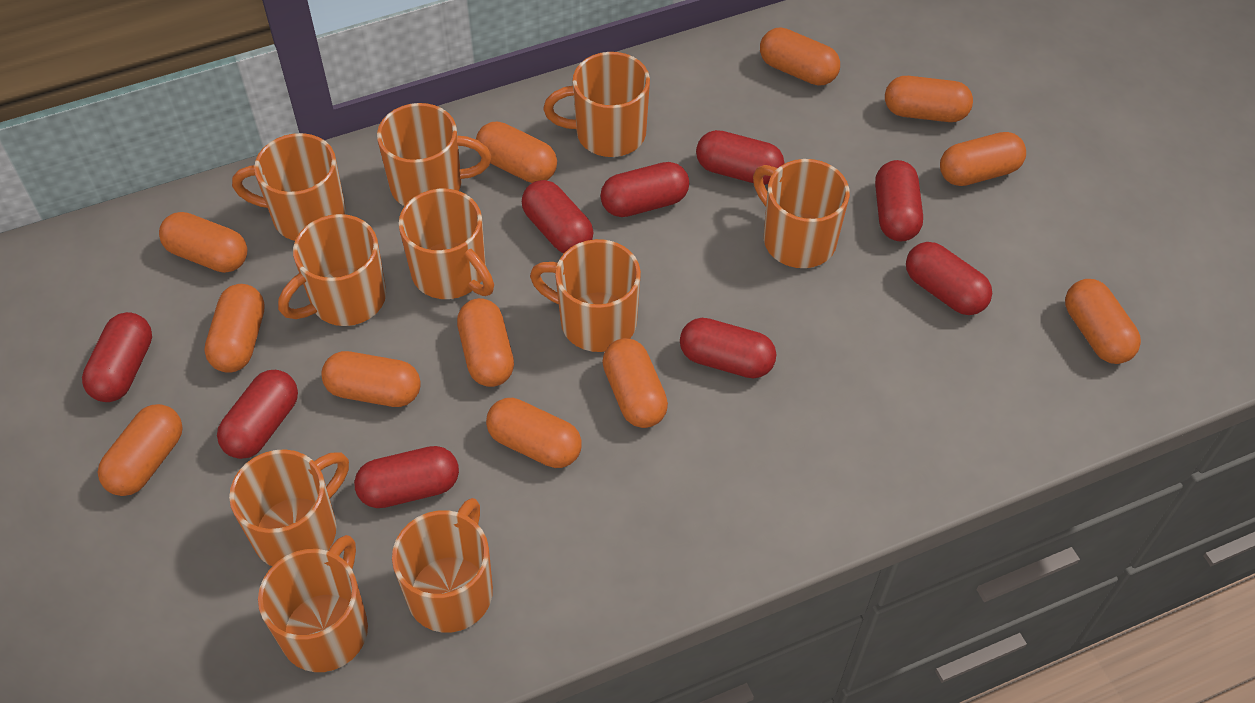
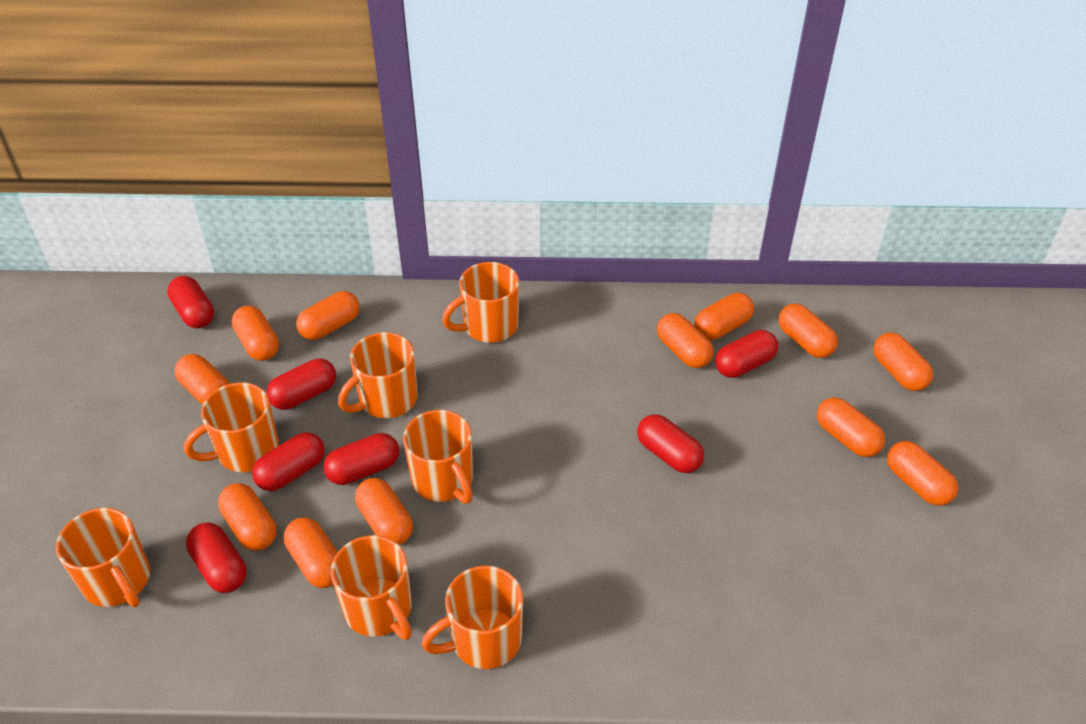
orange mug: 10 -> 7
red capsule: 9 -> 7

